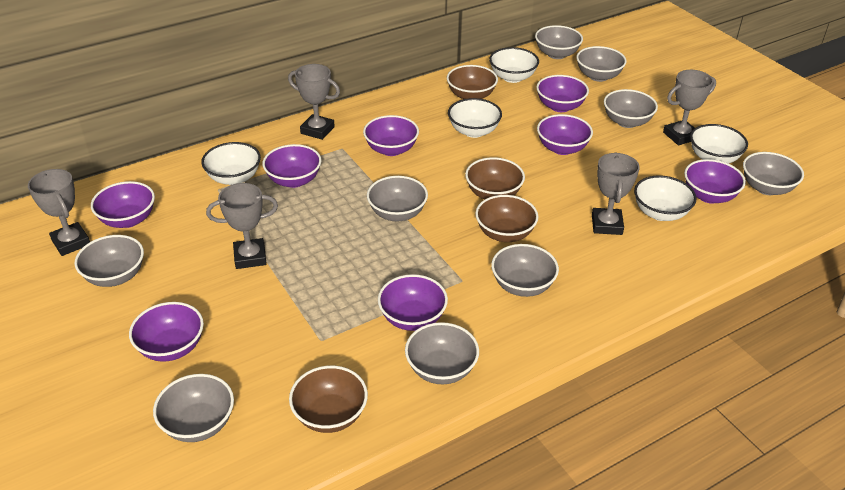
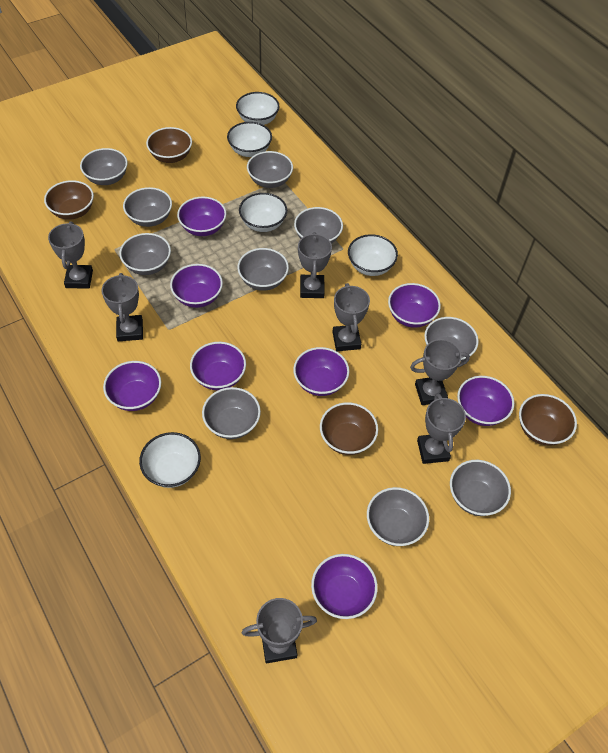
grey bowl: 9 -> 10
grey trophy: 5 -> 7

